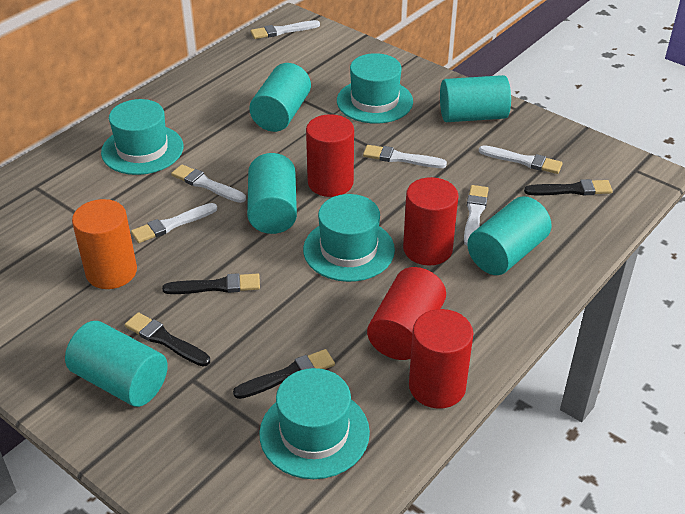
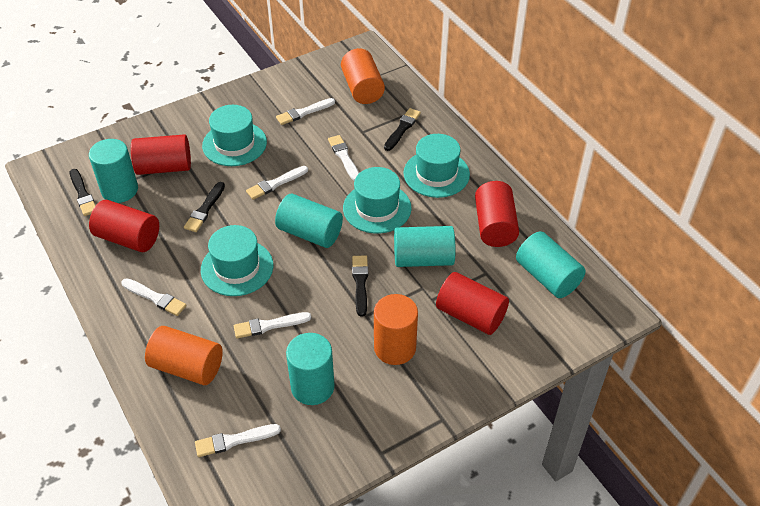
orange cylinder: 1 -> 3

